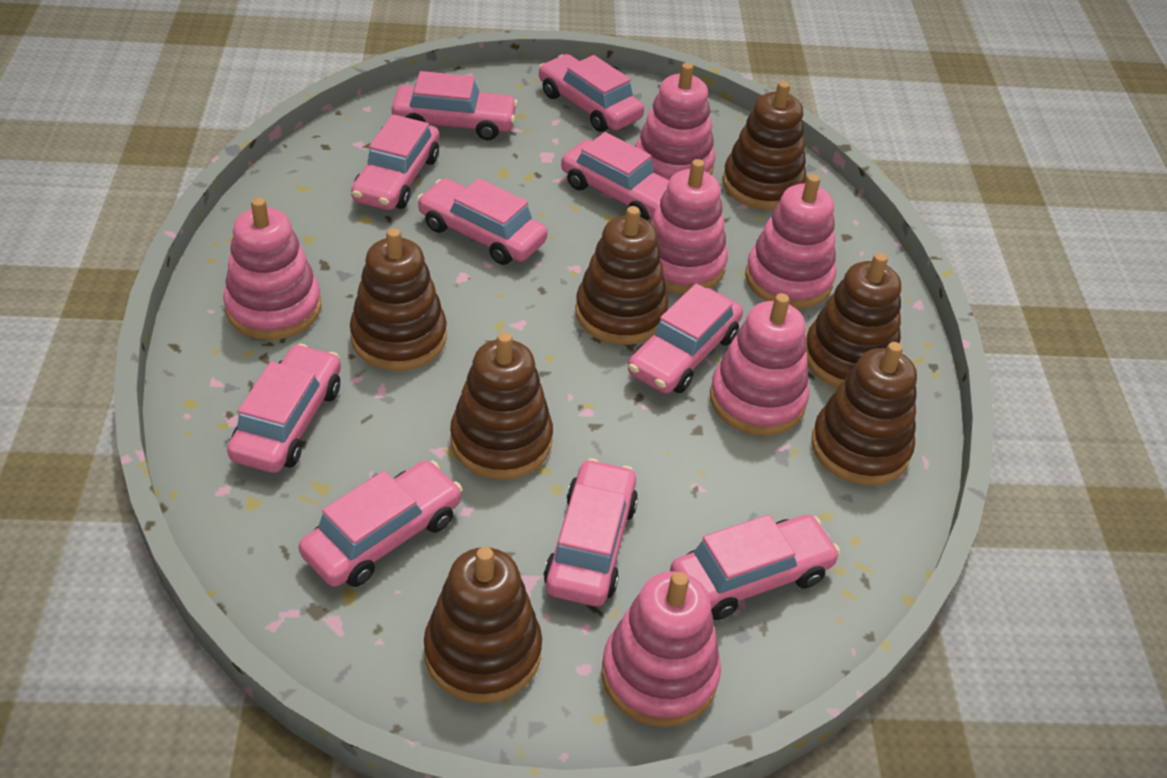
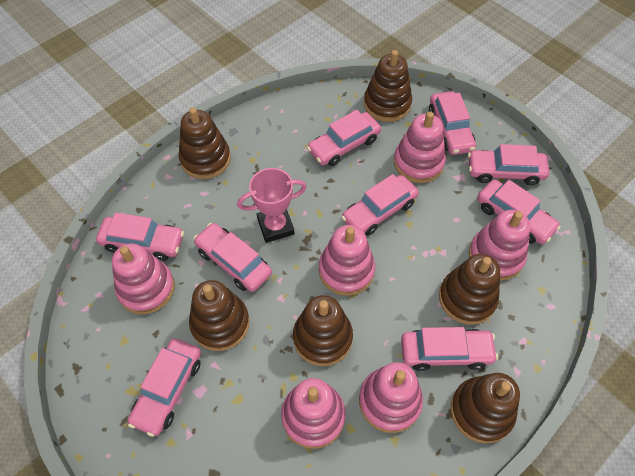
brown stacking toy: 7 -> 6
pink car: 10 -> 9
pink trophy: 0 -> 1

